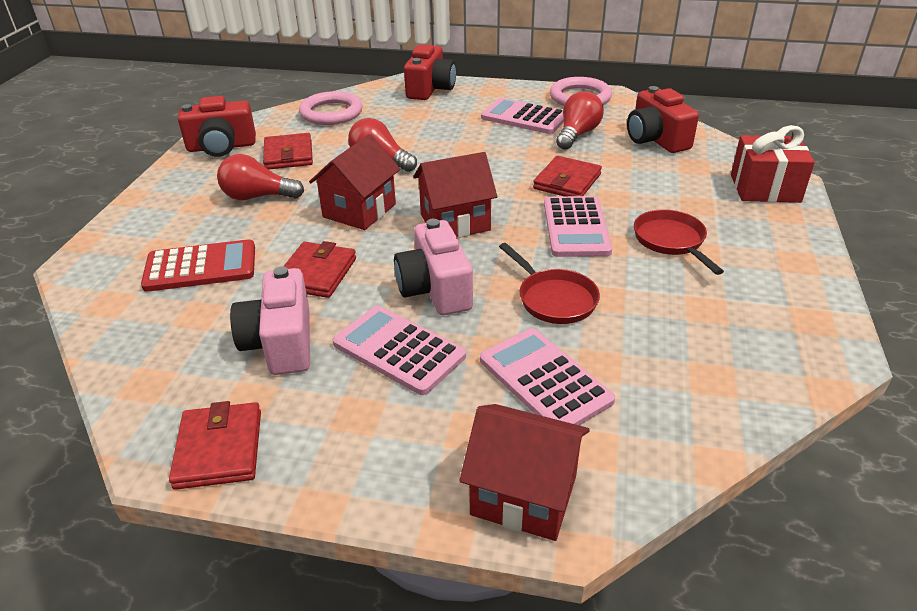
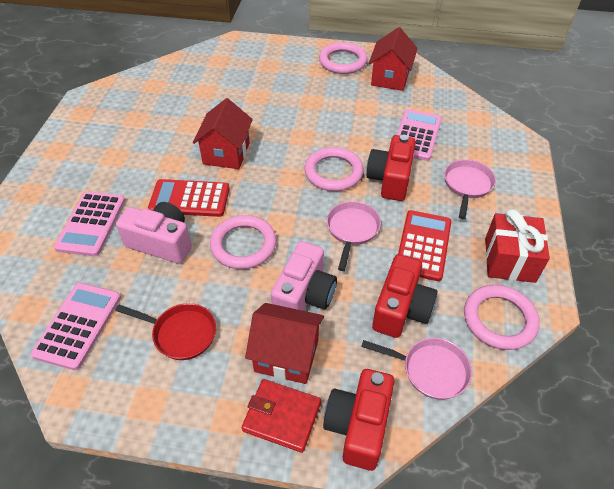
pink calculator: 4 -> 3
pink pan: 0 -> 3
pink ring: 2 -> 4
red calculator: 1 -> 2
red light bulb: 3 -> 0
red pan: 2 -> 1
red wallet: 4 -> 1

